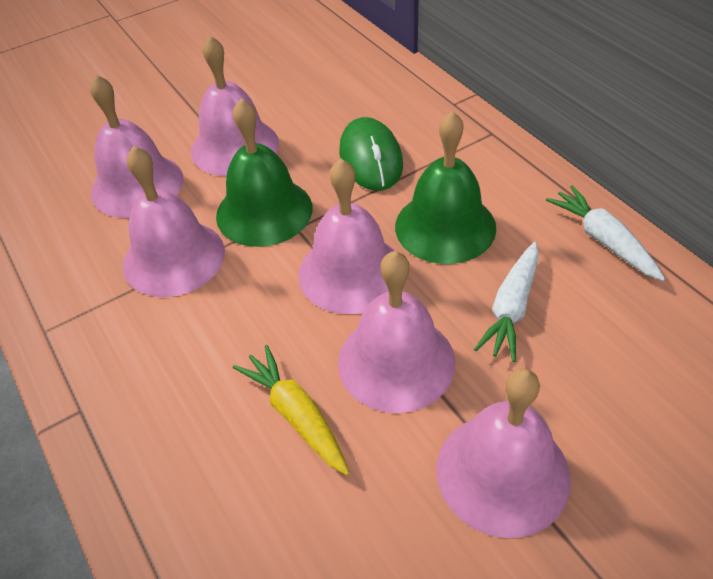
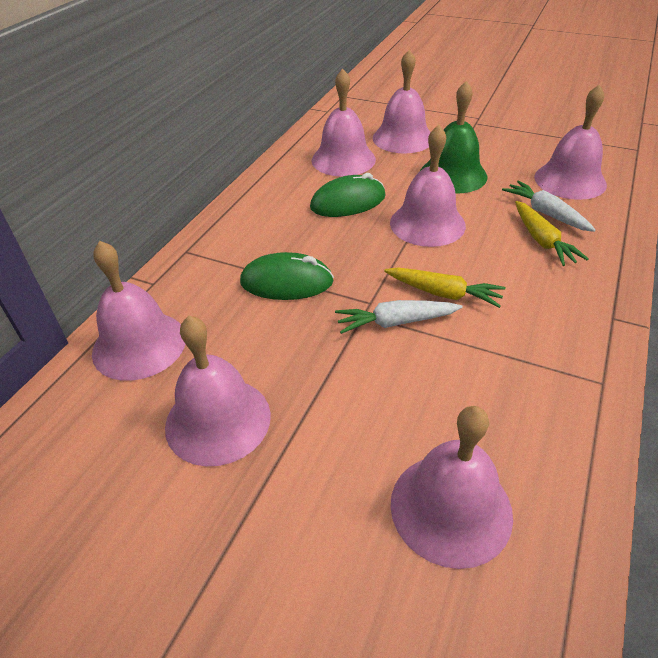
green bell: 2 -> 1
green mouse: 1 -> 2
pink bell: 6 -> 7
yellow carrot: 1 -> 2

